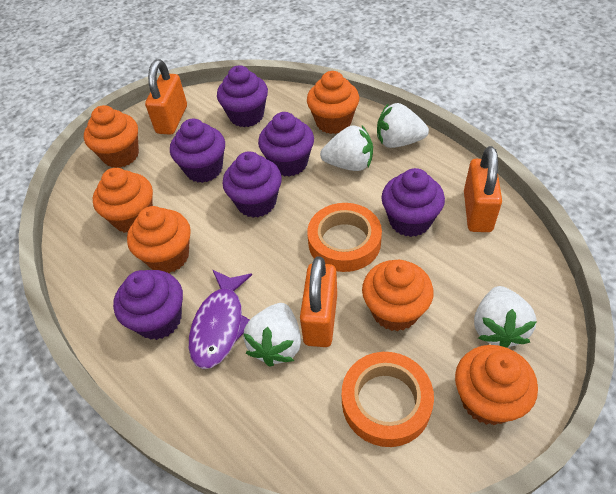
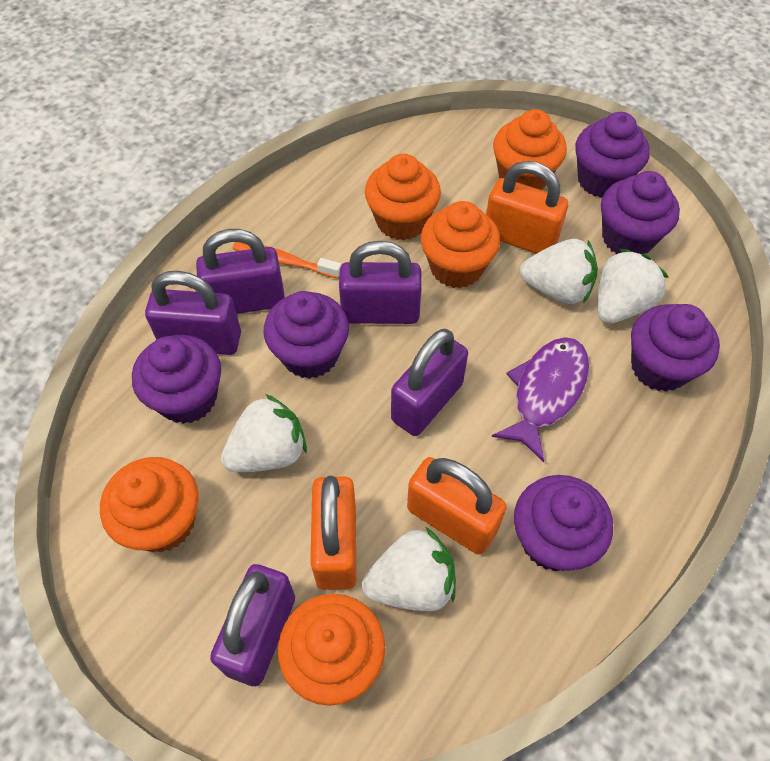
orange cupcake: 6 -> 5
orange tape: 2 -> 0
orange toothbrush: 0 -> 1
purple padlock: 0 -> 5

